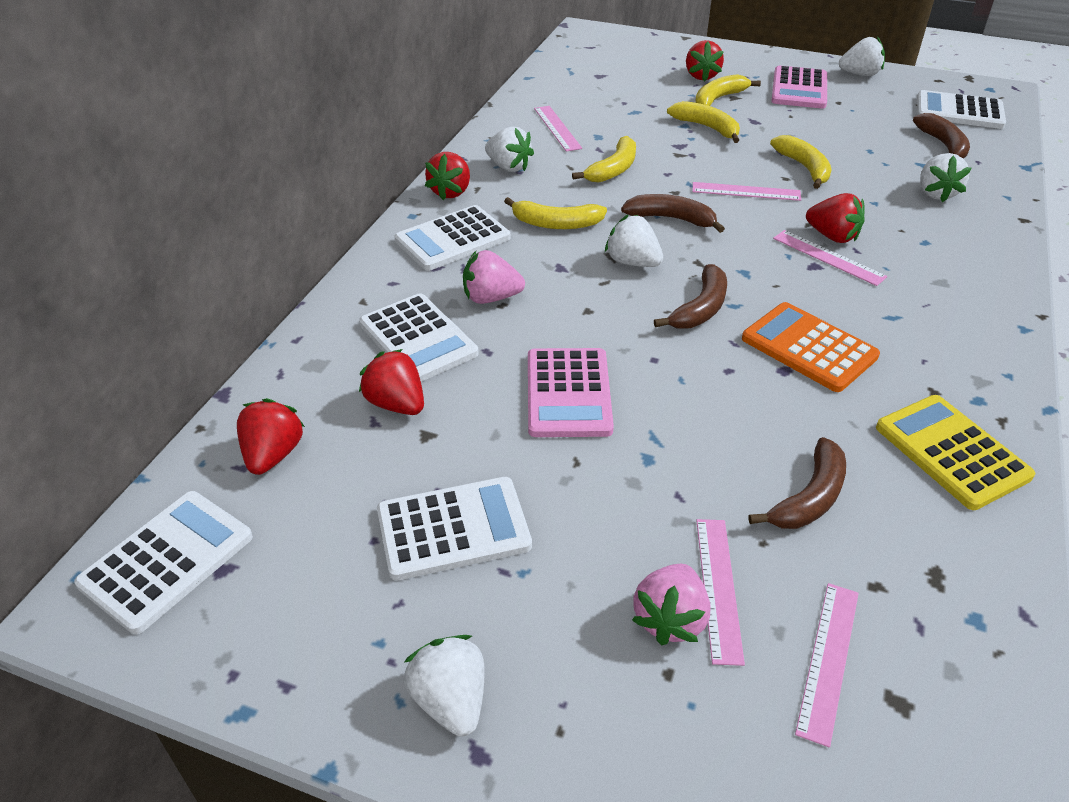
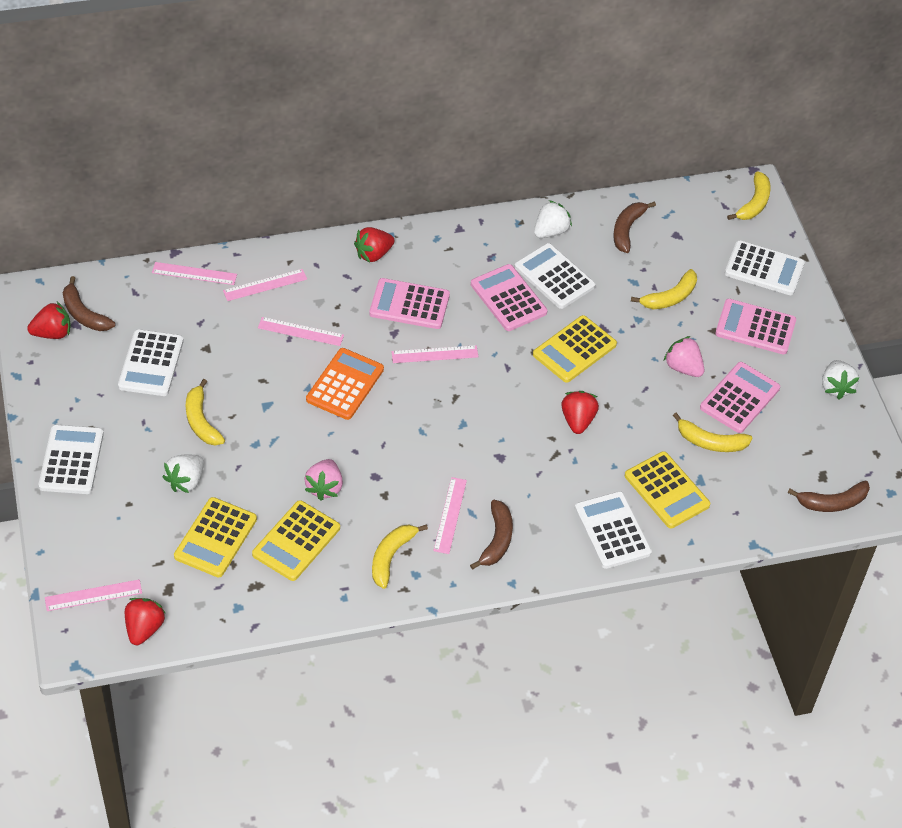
pink calculator: 2 -> 4
pink ruler: 5 -> 6
red strawberry: 5 -> 4
white strawberry: 5 -> 3
yellow calculator: 1 -> 4

